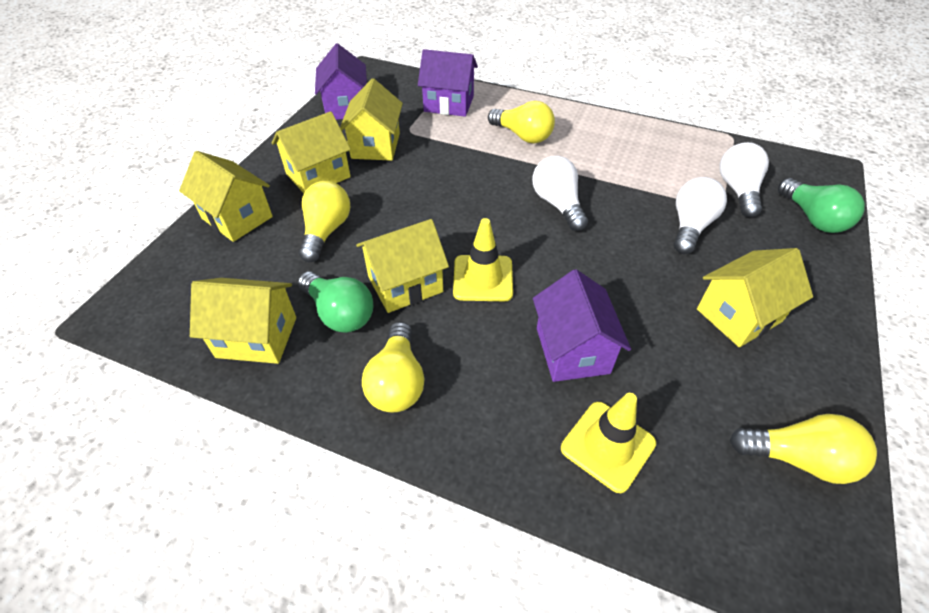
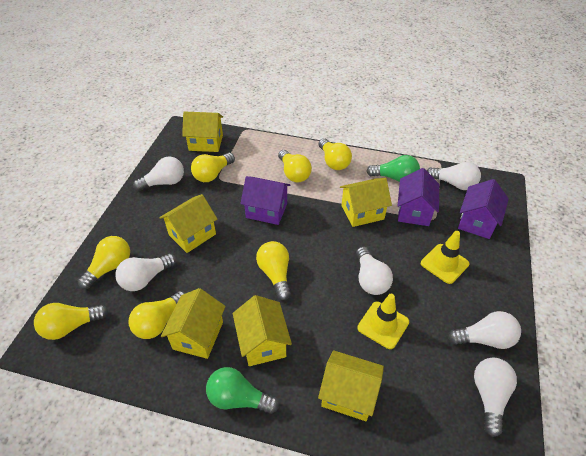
white light bulb: 3 -> 6
yellow light bulb: 4 -> 7

